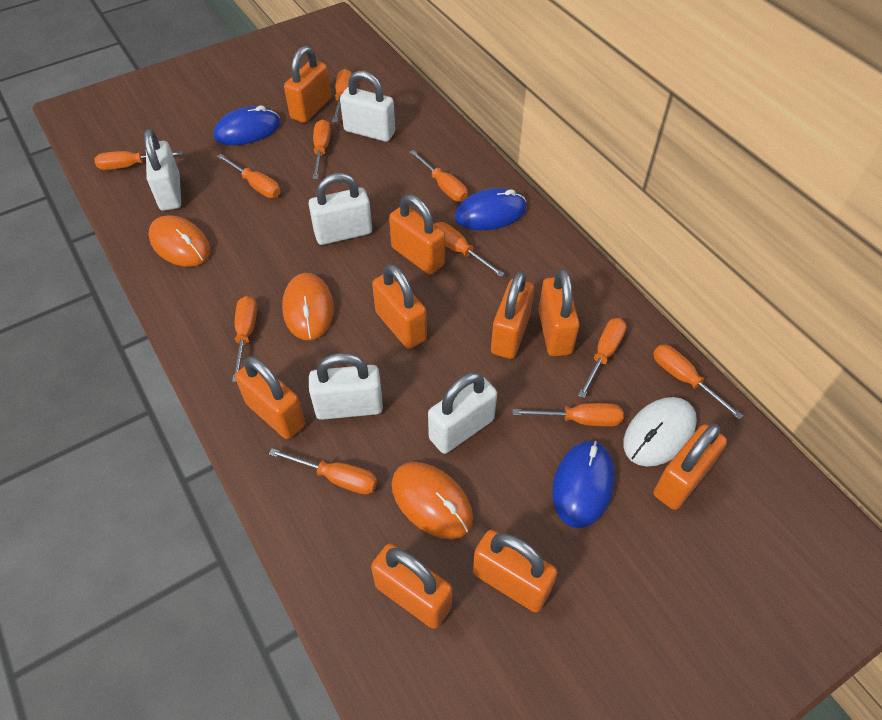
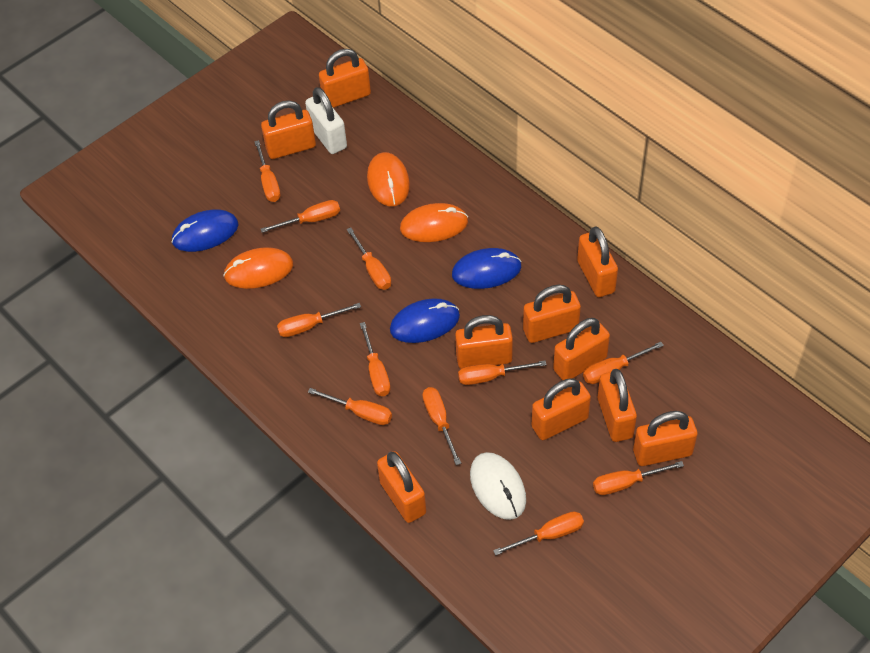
orange padlock: 9 -> 10
white padlock: 5 -> 1

